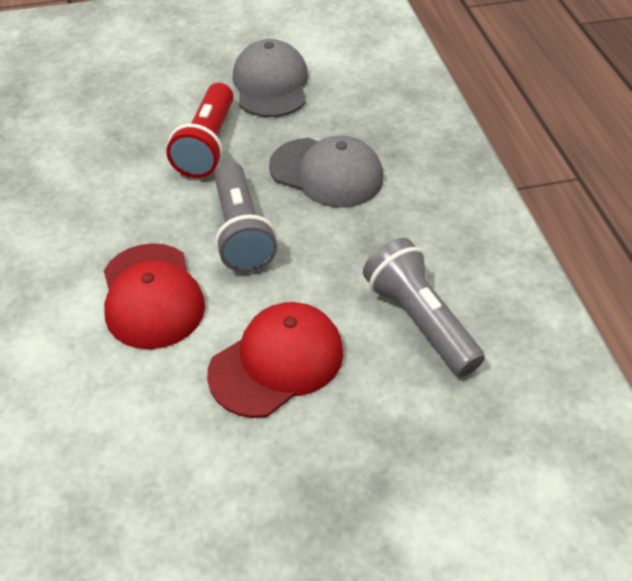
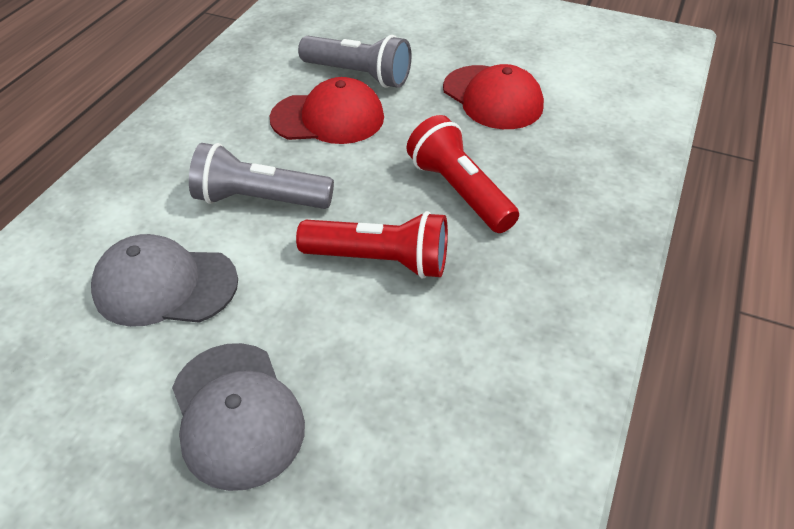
red flashlight: 1 -> 2

